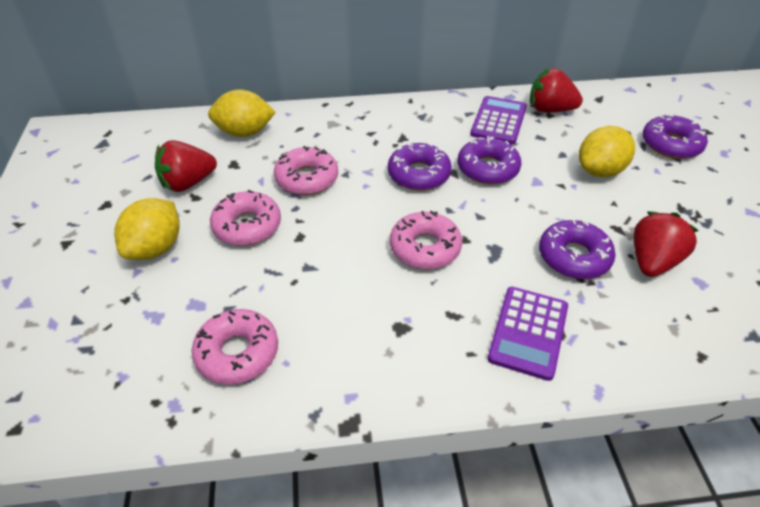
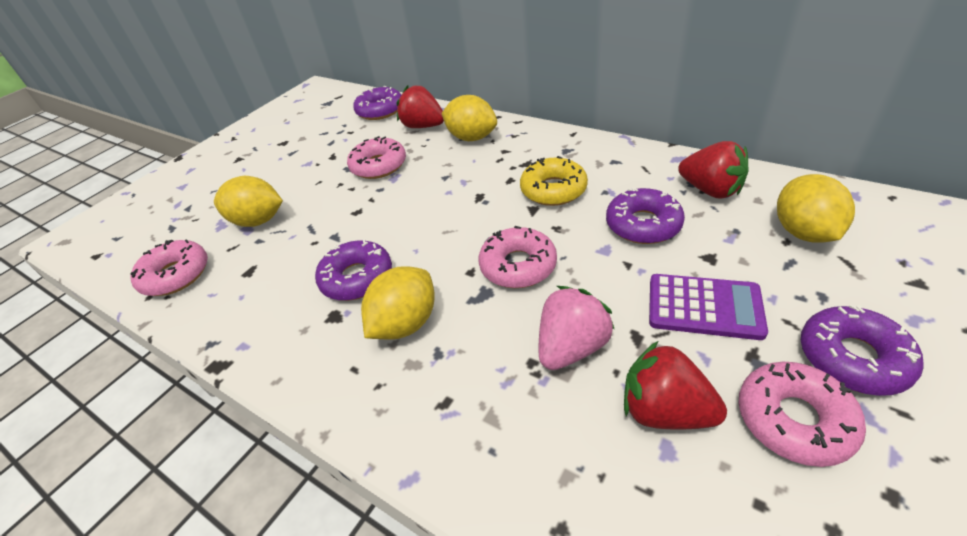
pink strawberry: 0 -> 1
purple calculator: 2 -> 1
yellow donut: 0 -> 1
yellow lemon: 3 -> 4

